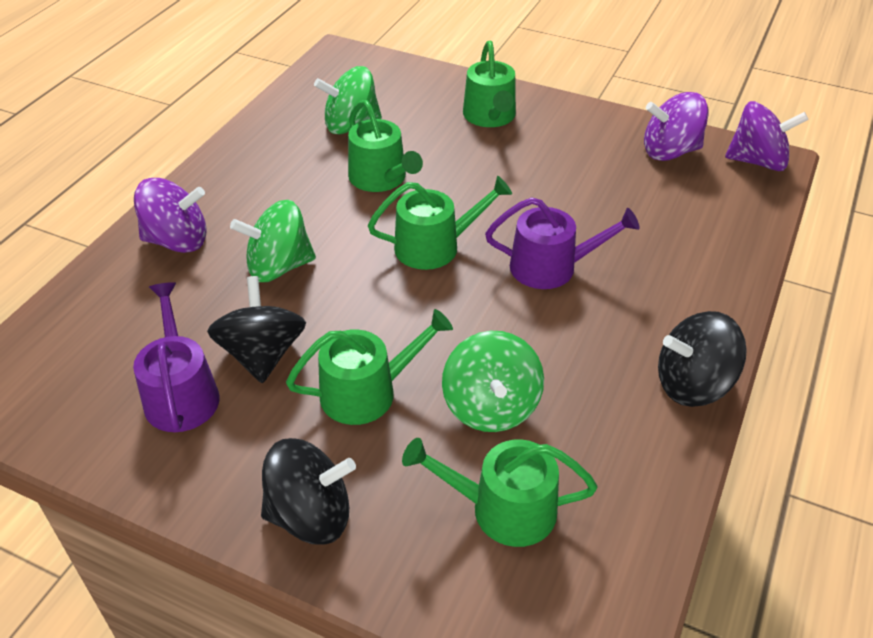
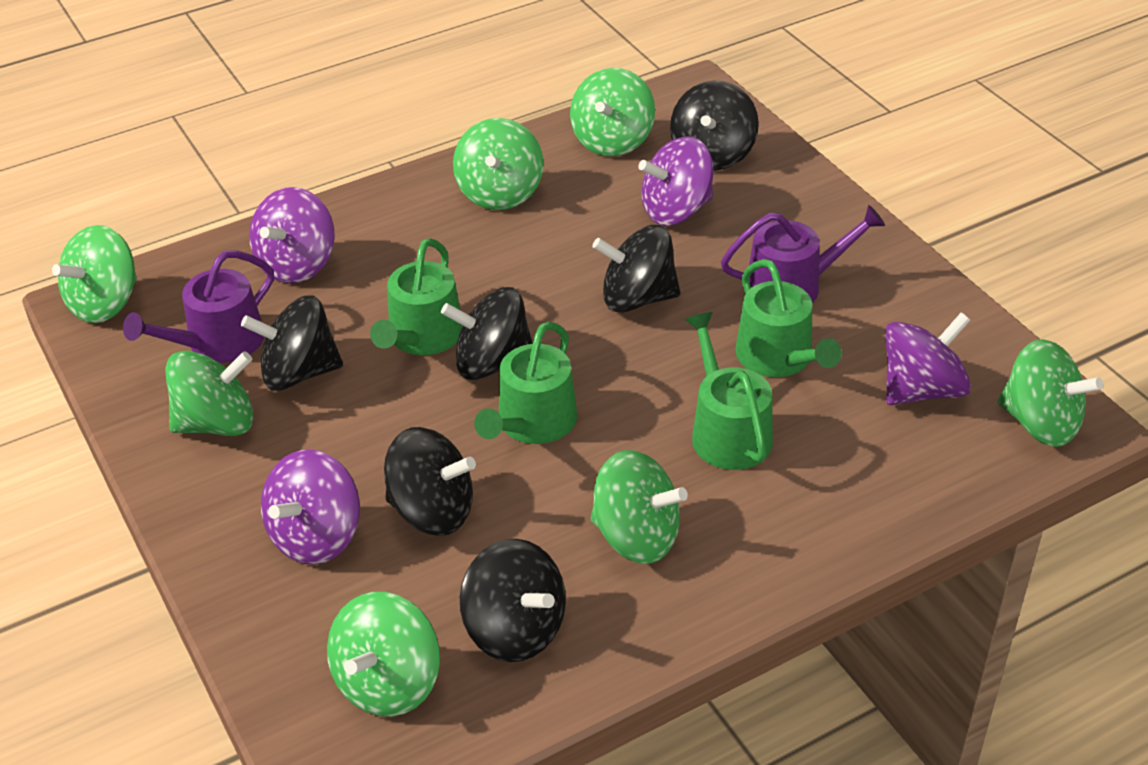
black spinning top: 3 -> 6
green spinning top: 3 -> 7
green watering can: 5 -> 4
purple spinning top: 3 -> 4

